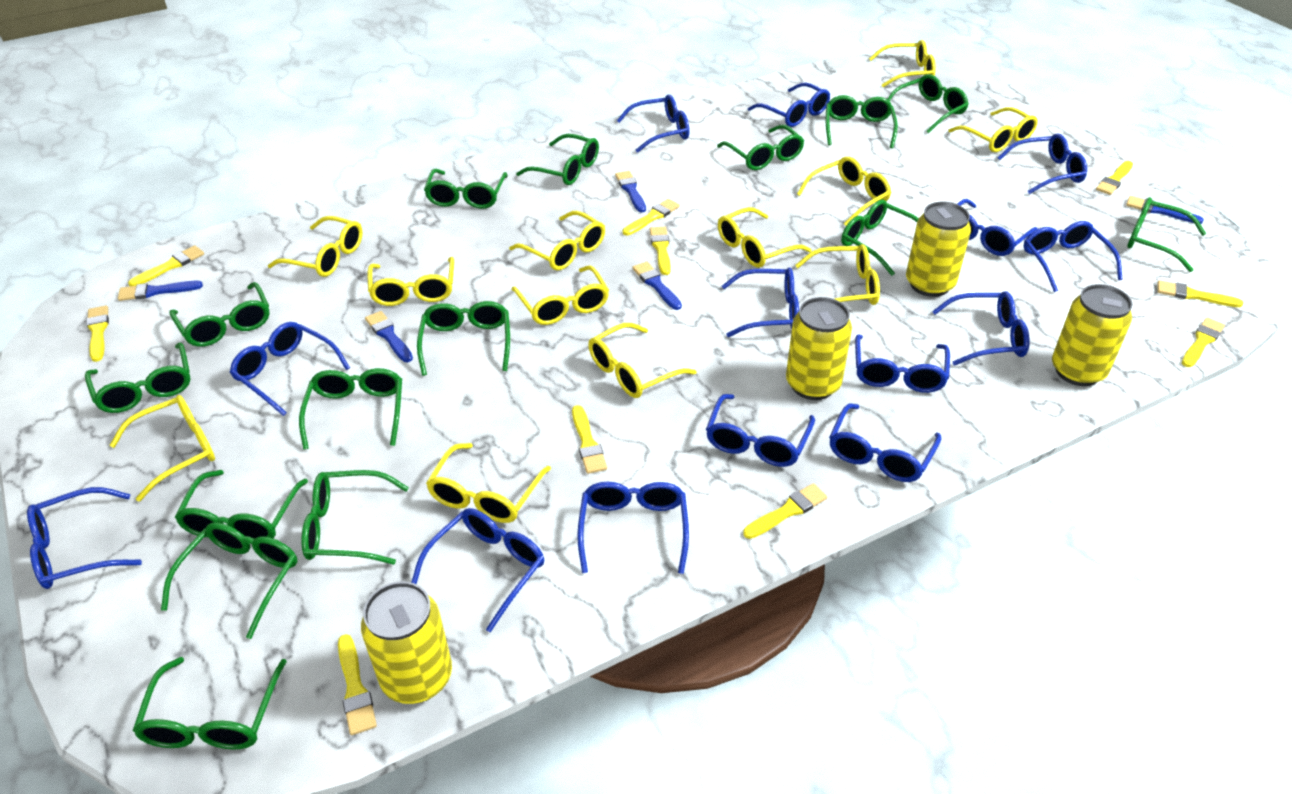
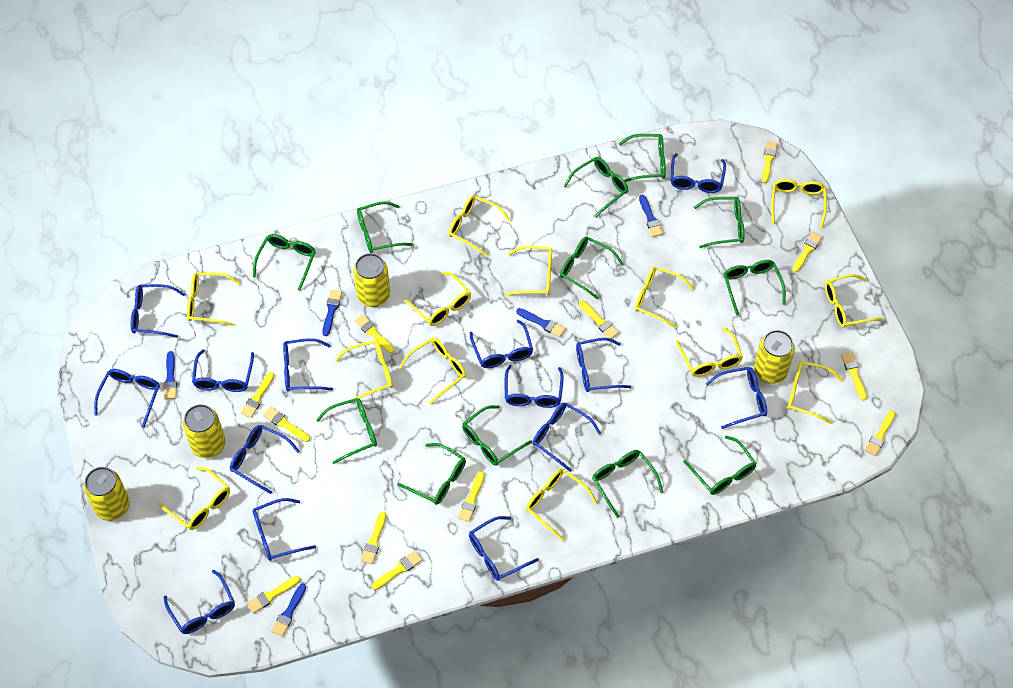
green glasses: 15 -> 12
yellow brush: 10 -> 12
yellow glasses: 12 -> 13

